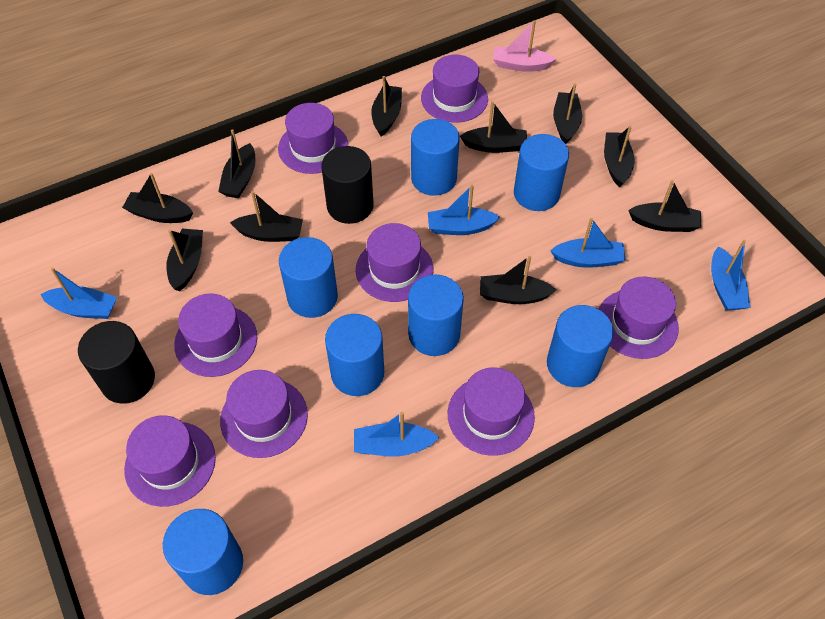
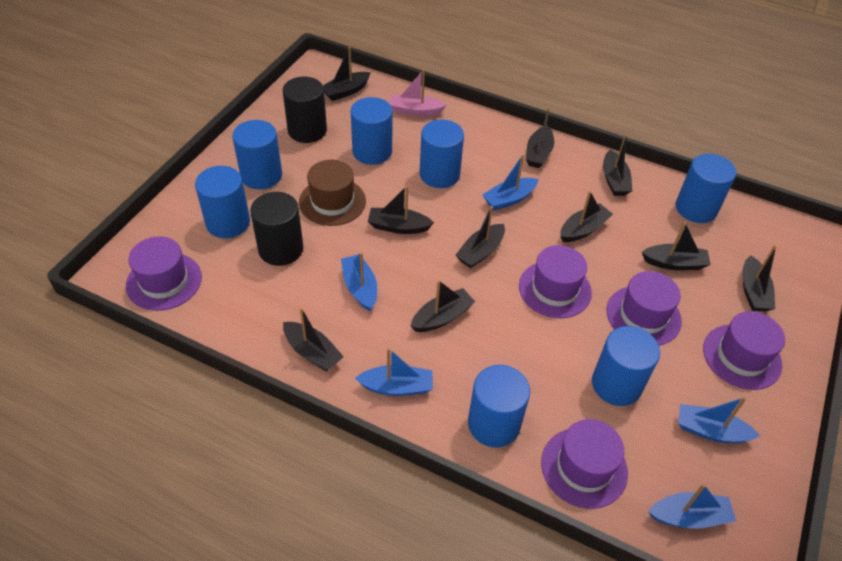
brown hat: 0 -> 1
purple hat: 8 -> 5

